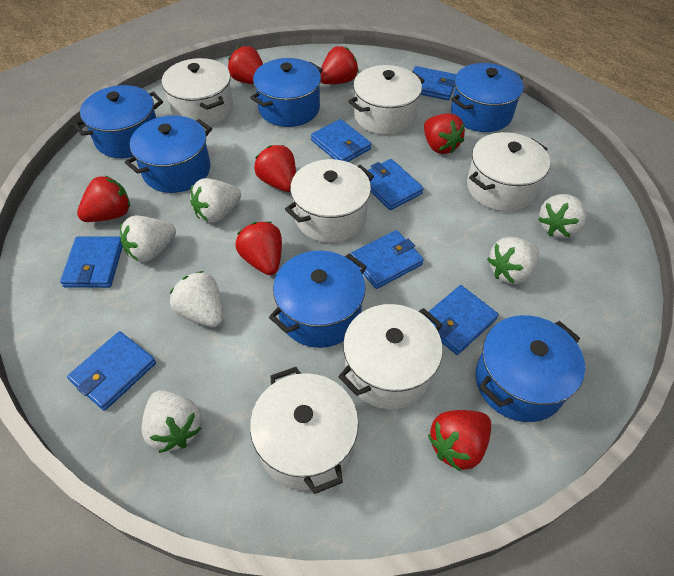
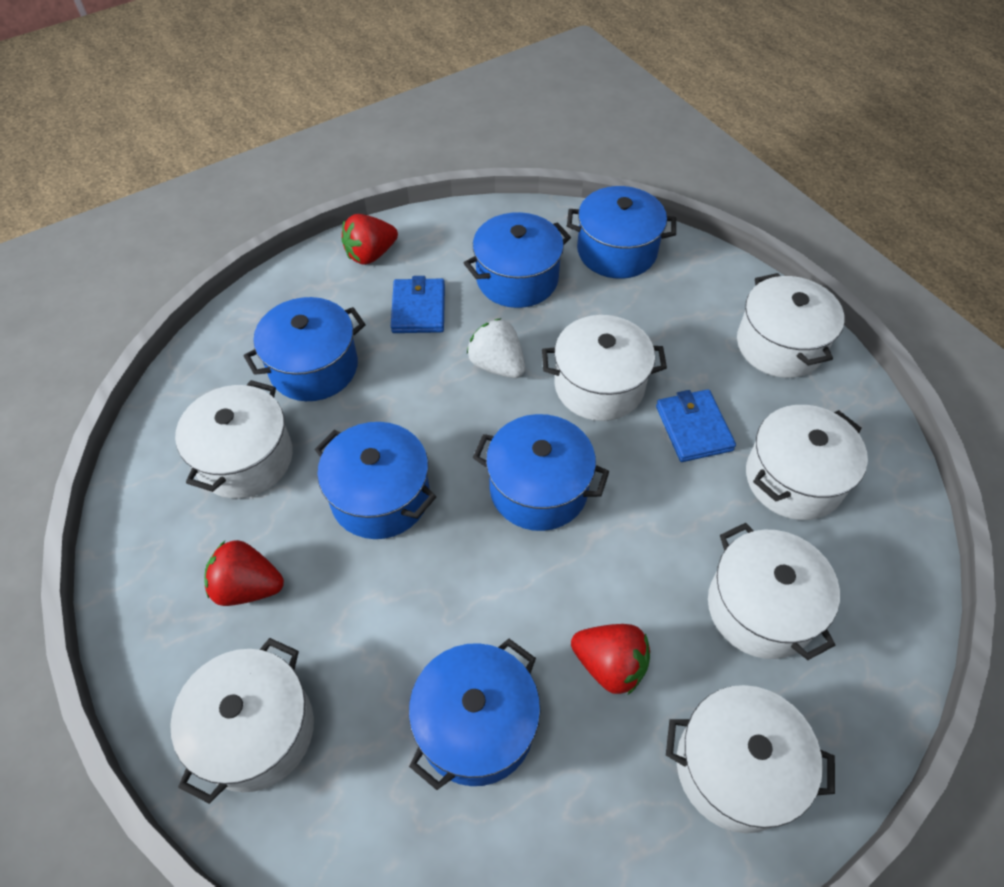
blue wallet: 7 -> 2
red strawberry: 7 -> 3
white pot: 6 -> 7
white strawberry: 6 -> 1

